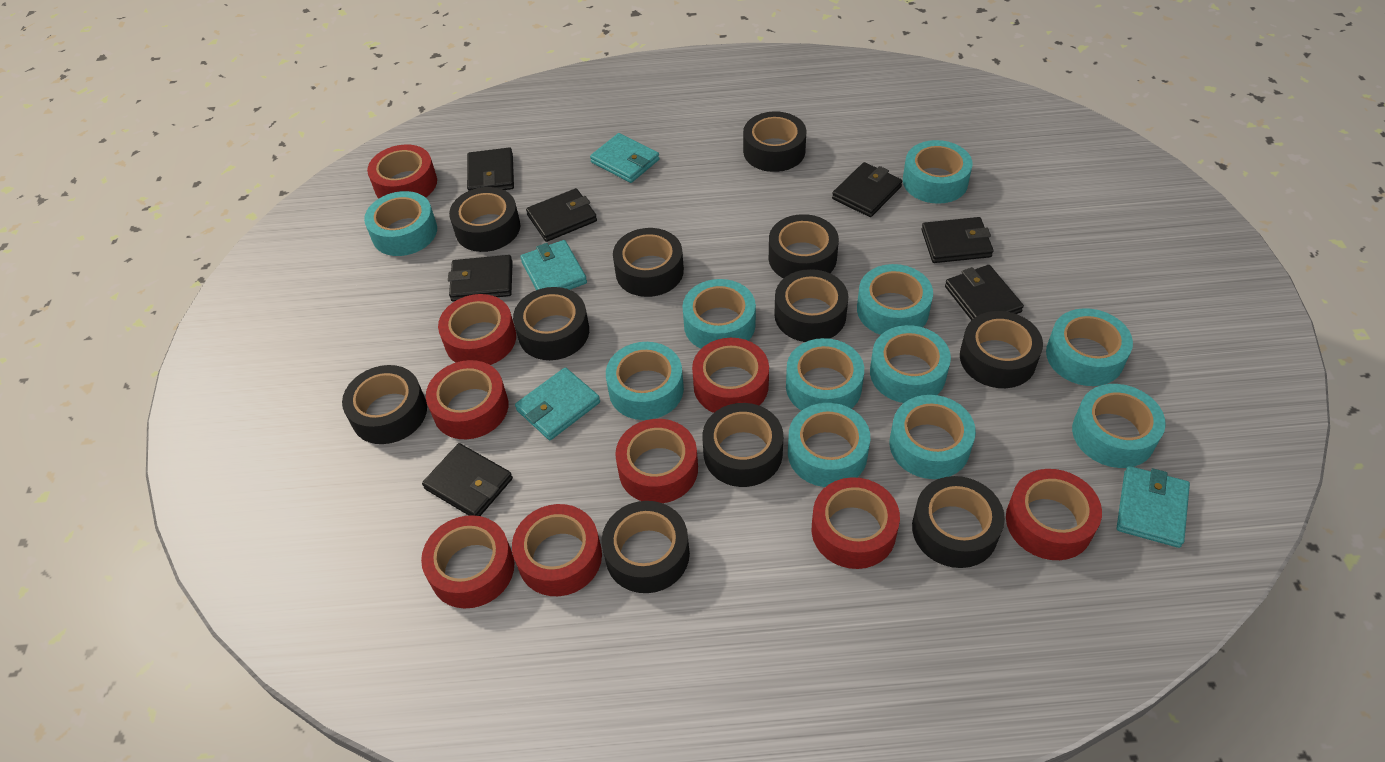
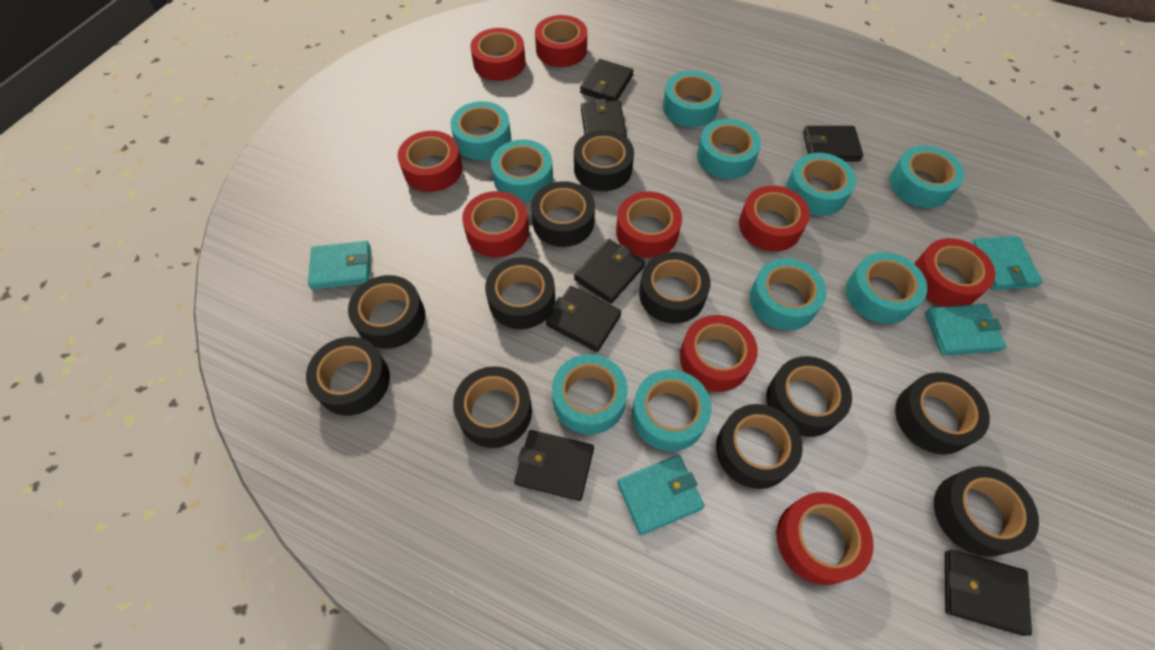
turquoise tape: 11 -> 10

